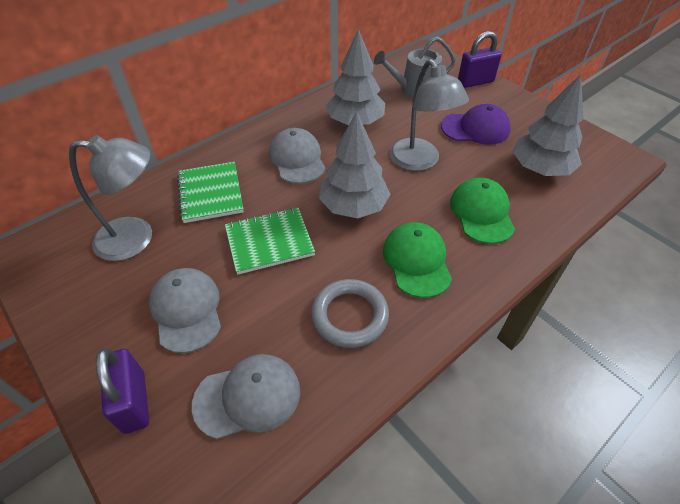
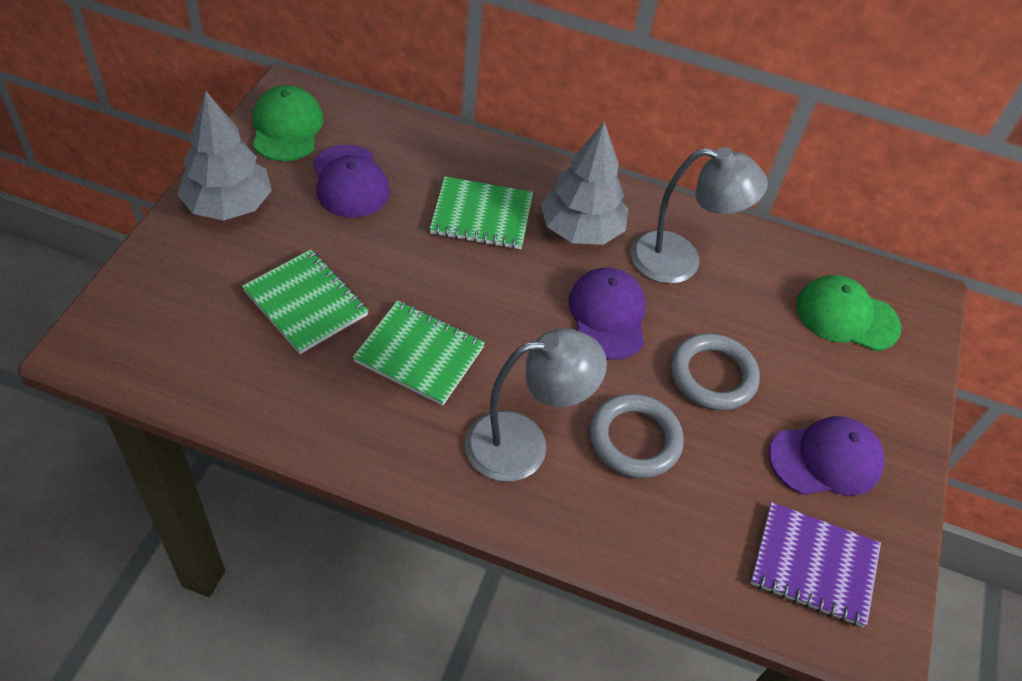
green notebook: 2 -> 3
grey cap: 3 -> 0
grey ring: 1 -> 2
grey tree: 3 -> 2
grey watering can: 1 -> 0
purple cap: 1 -> 3
purple notebook: 0 -> 1
purple padlock: 2 -> 0

